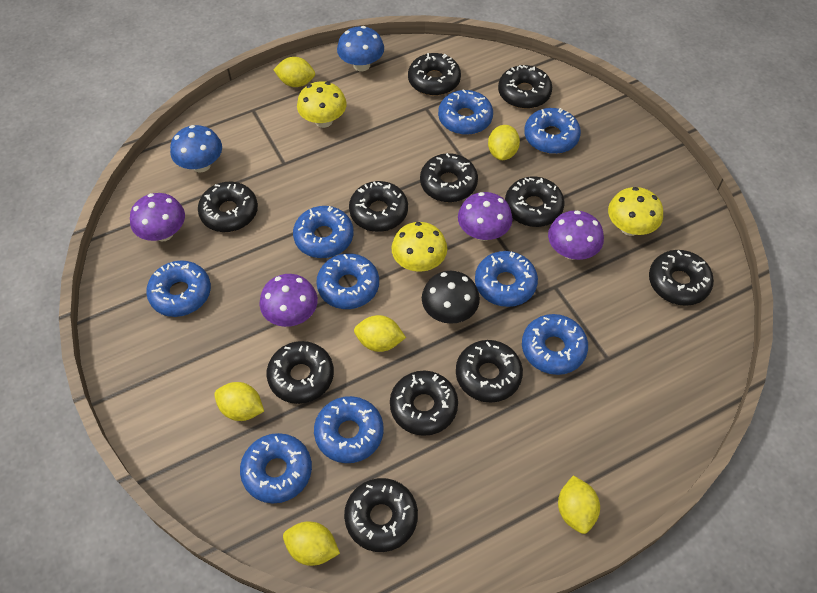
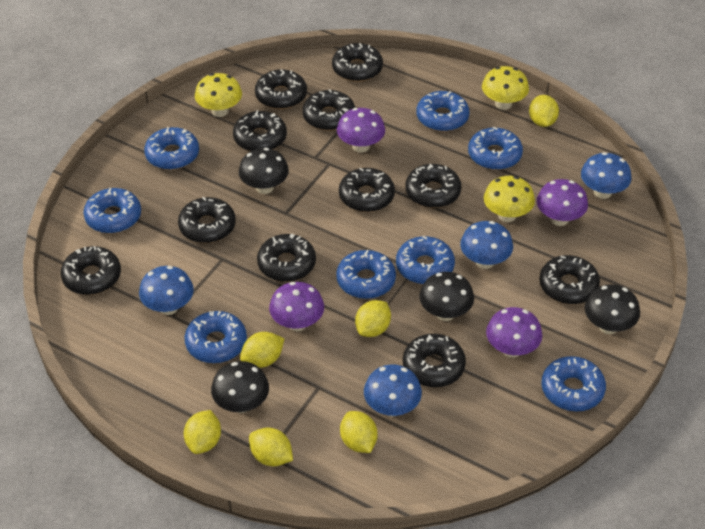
black mushroom: 1 -> 4
blue donut: 9 -> 8
blue mushroom: 2 -> 4

